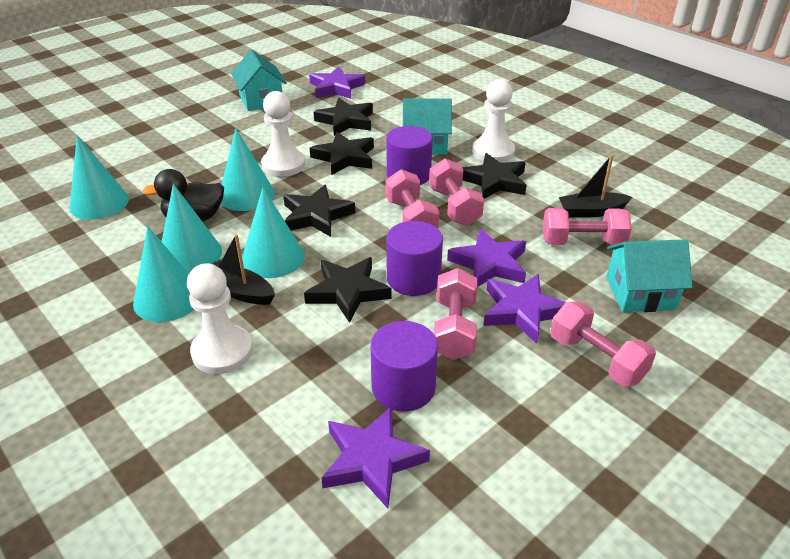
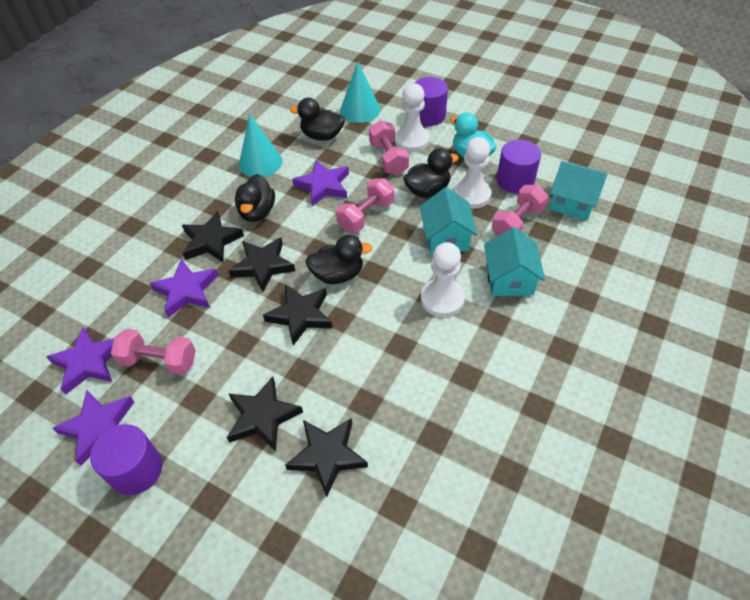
black boat: 2 -> 0
black duck: 1 -> 4
pink dumbbell: 5 -> 4
turquoise cone: 5 -> 2
turquoise duck: 0 -> 1

